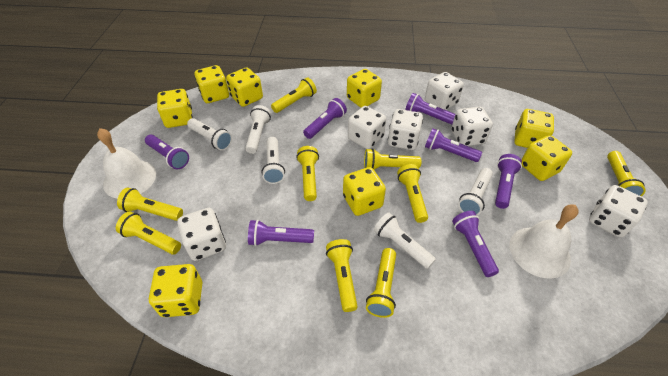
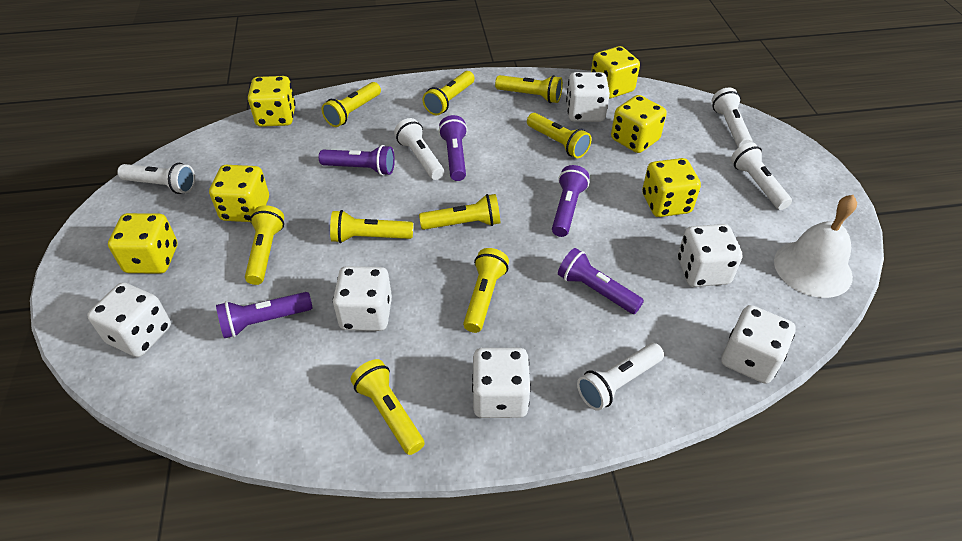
purple flashlight: 7 -> 5
white bell: 2 -> 1
yellow dice: 8 -> 6

